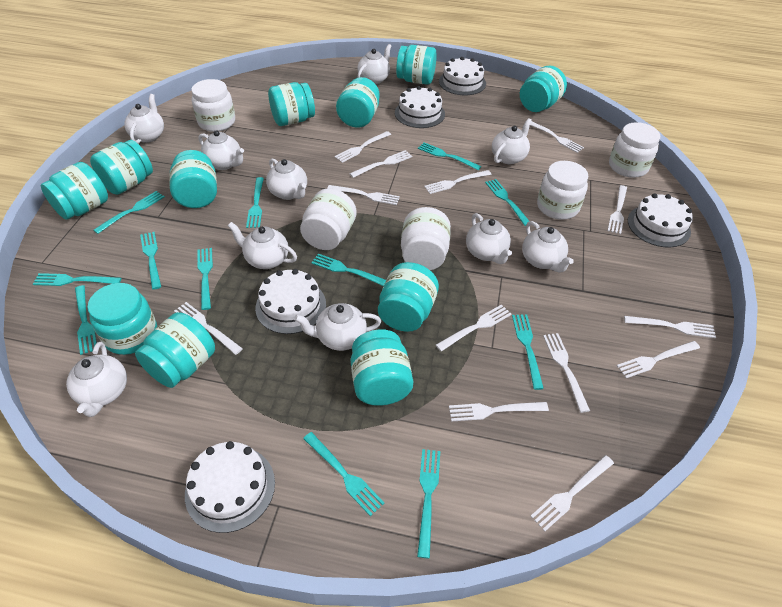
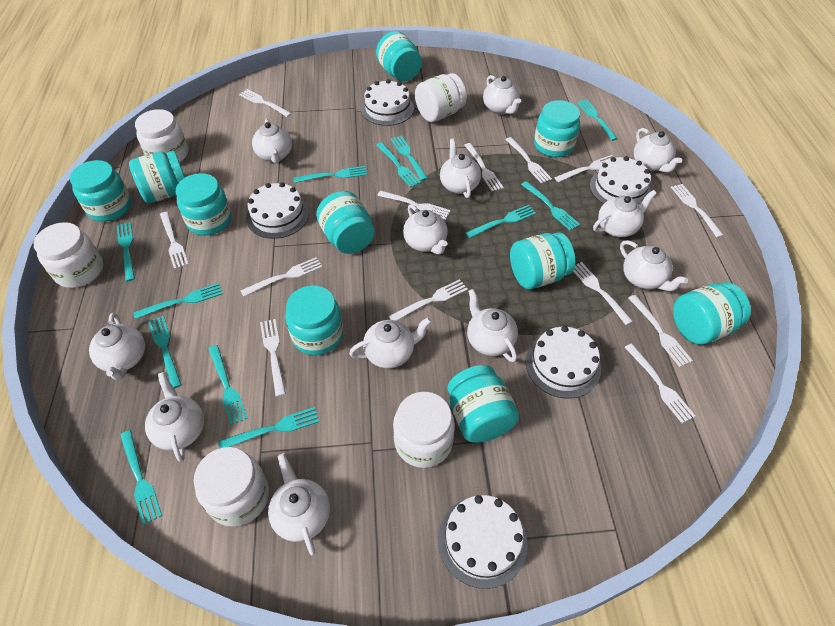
turquoise jar: 11 -> 10
white teapot: 10 -> 12

